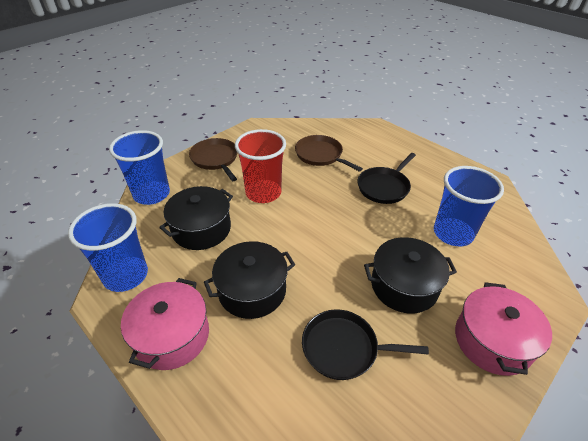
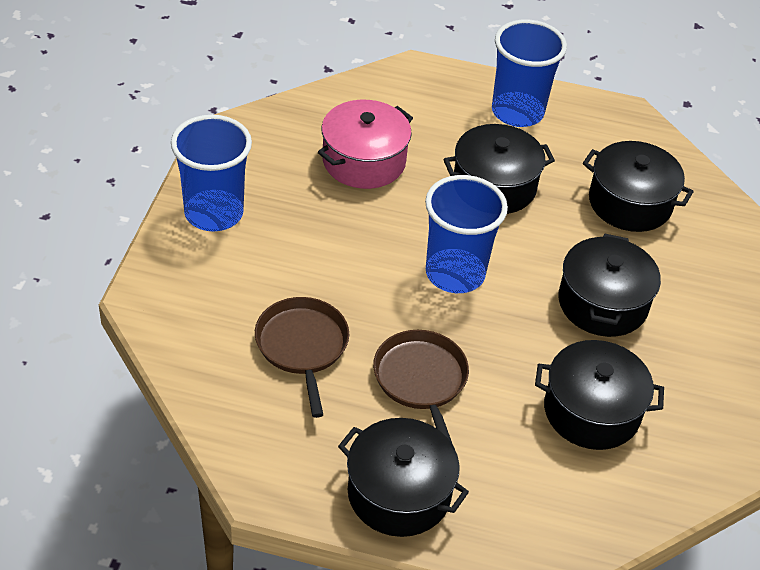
black pan: 2 -> 0
black pot: 3 -> 5
pink pot: 2 -> 1
red cup: 1 -> 0

